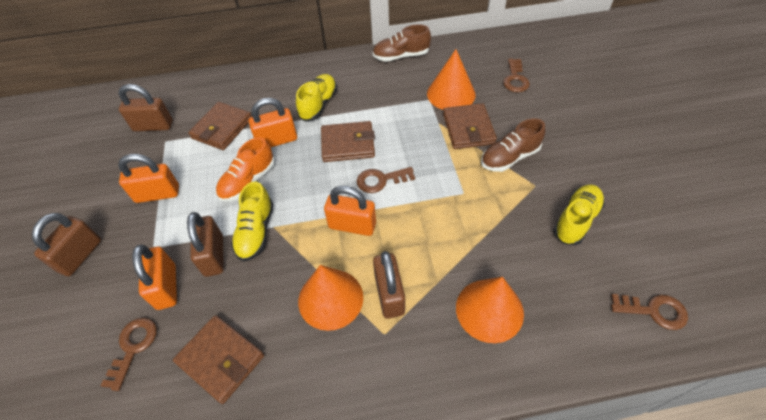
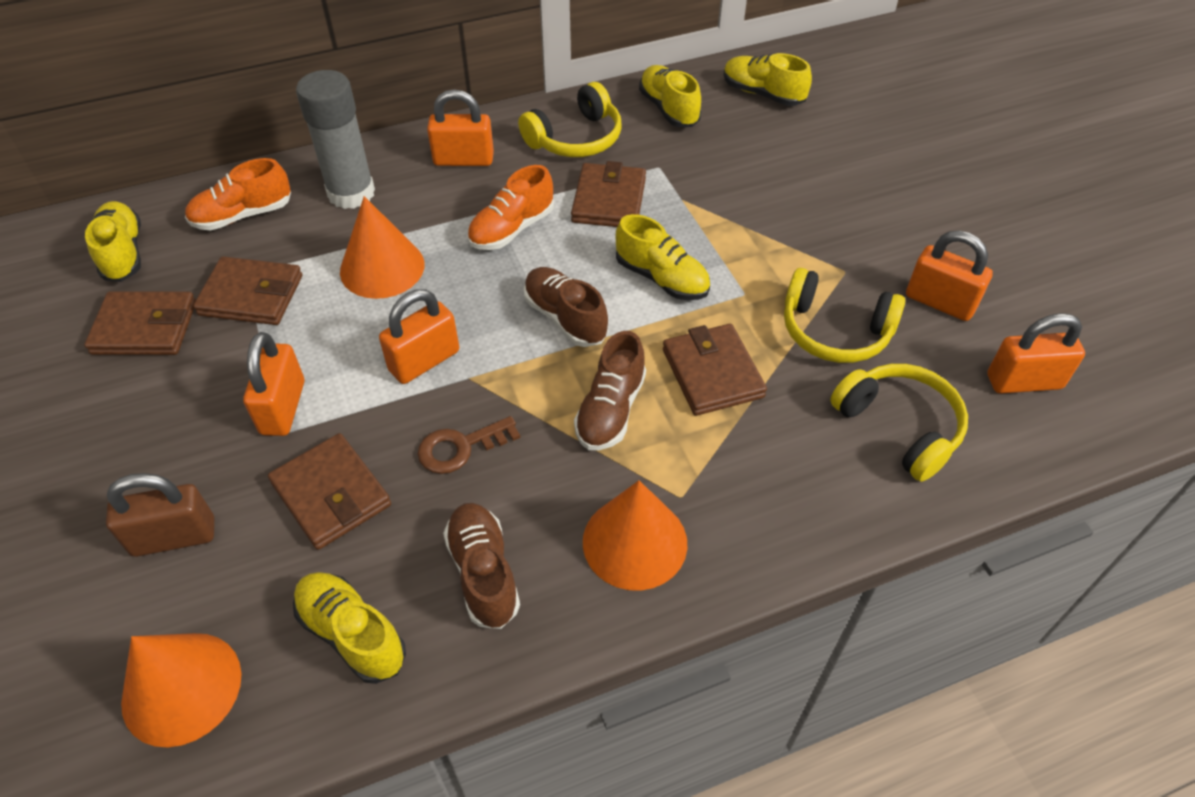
brown key: 4 -> 1
brown padlock: 4 -> 1
brown shoe: 2 -> 3
brown wallet: 4 -> 5
grey glue stick: 0 -> 1
orange padlock: 4 -> 5
orange shoe: 1 -> 2
yellow headphones: 0 -> 3
yellow shoe: 3 -> 5

